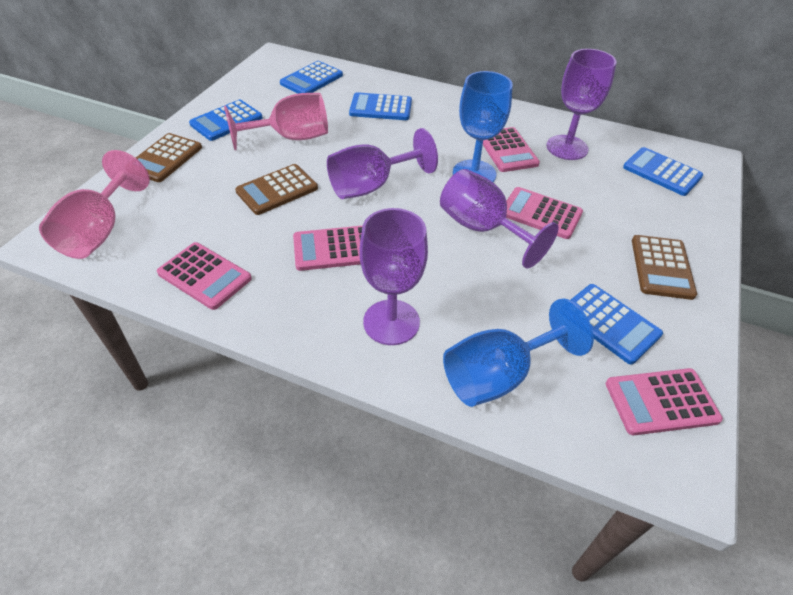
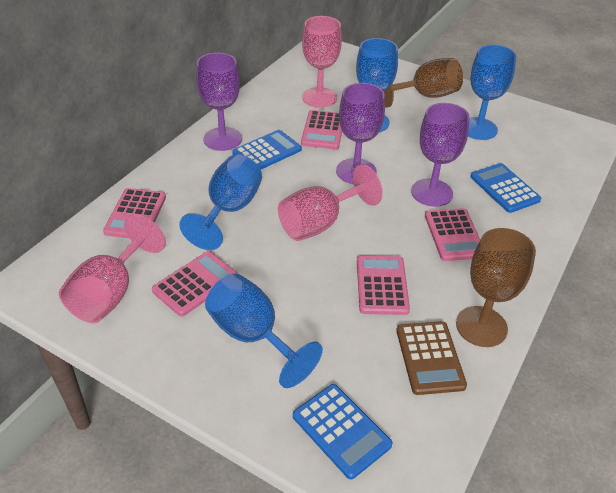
blue calculator: 5 -> 3
blue goblet: 2 -> 4
brown calculator: 3 -> 1
brown goblet: 0 -> 2
pink goblet: 2 -> 3
purple goblet: 4 -> 3

